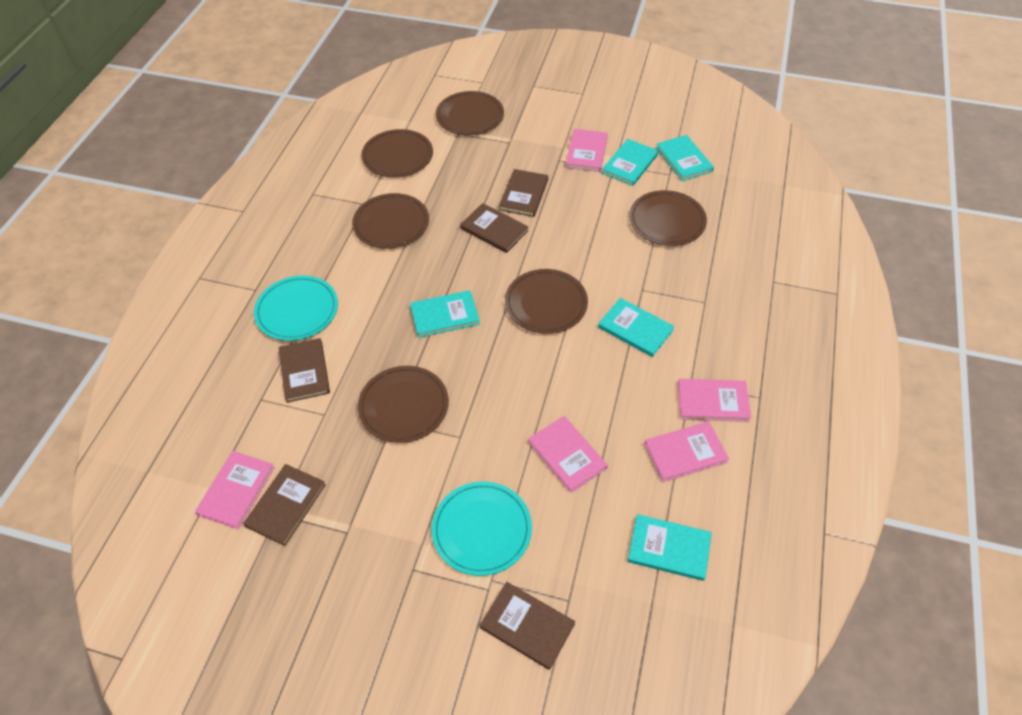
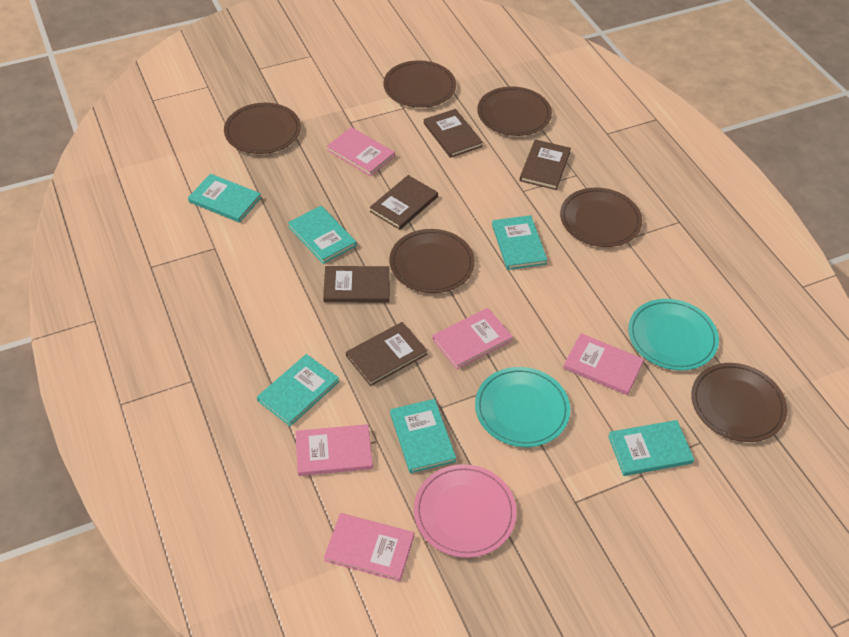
pink plate: 0 -> 1
turquoise book: 5 -> 6

